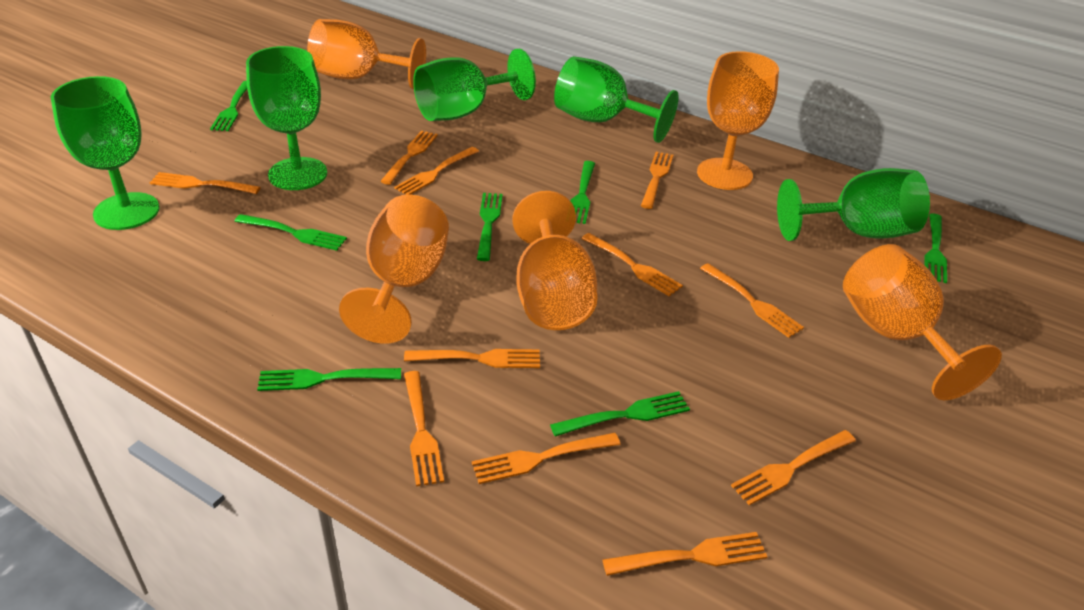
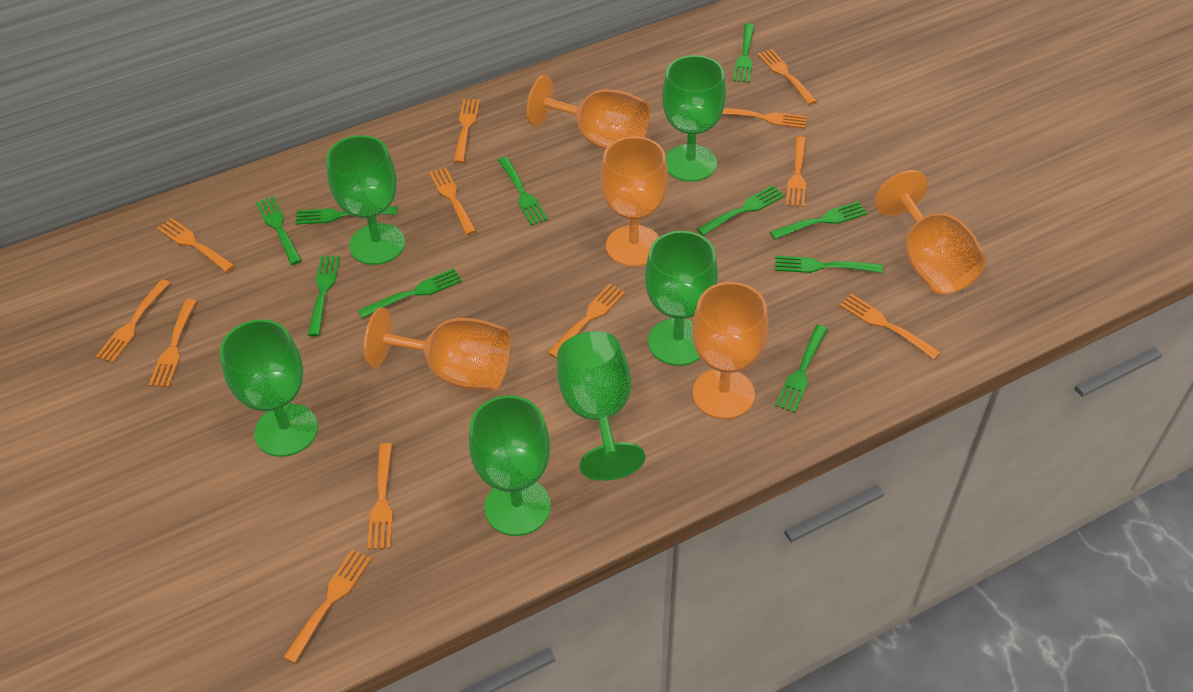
green fork: 7 -> 10
green goblet: 5 -> 6
orange fork: 11 -> 12

